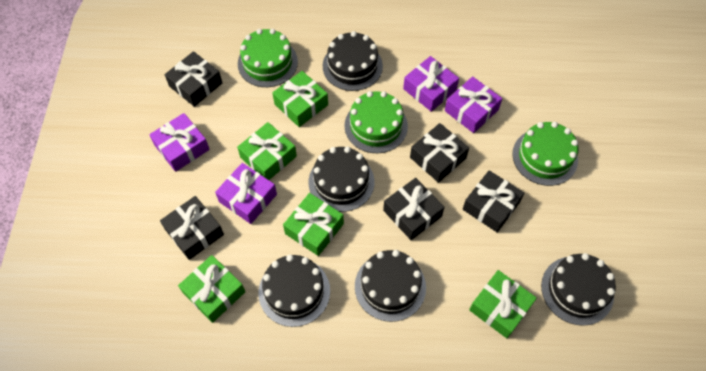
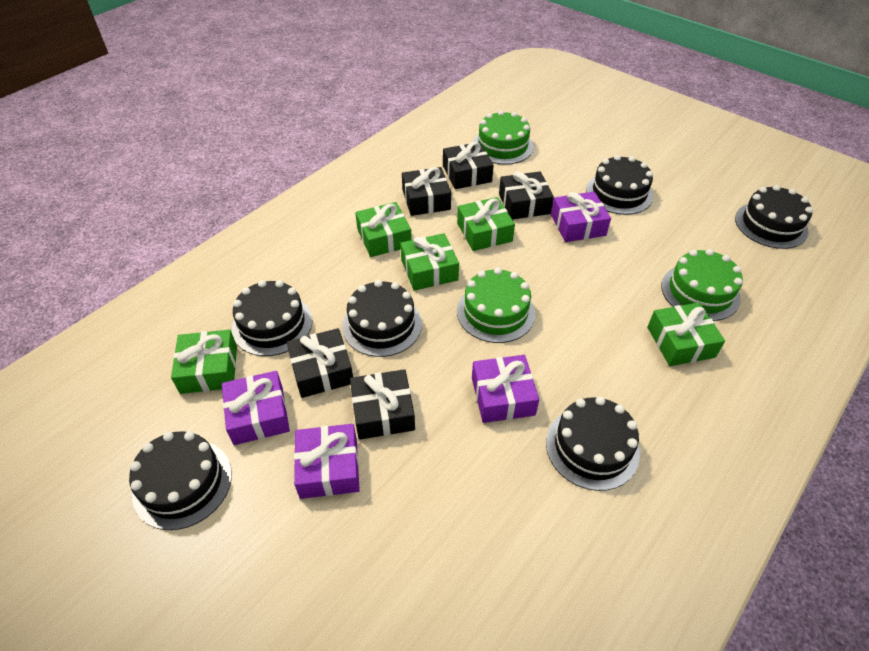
black cake: 5 -> 6

